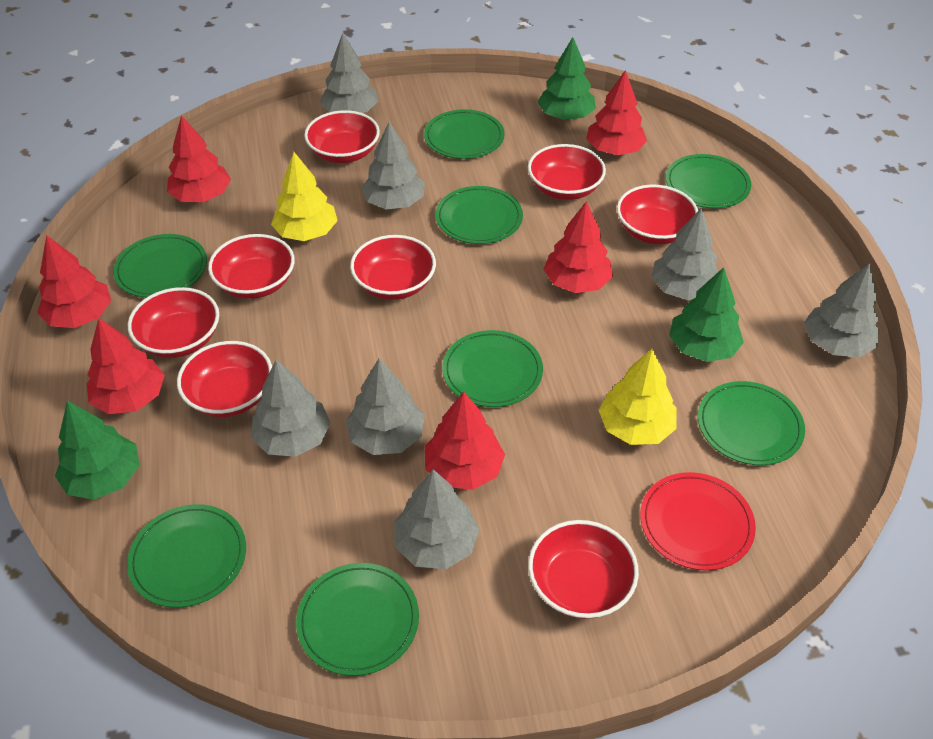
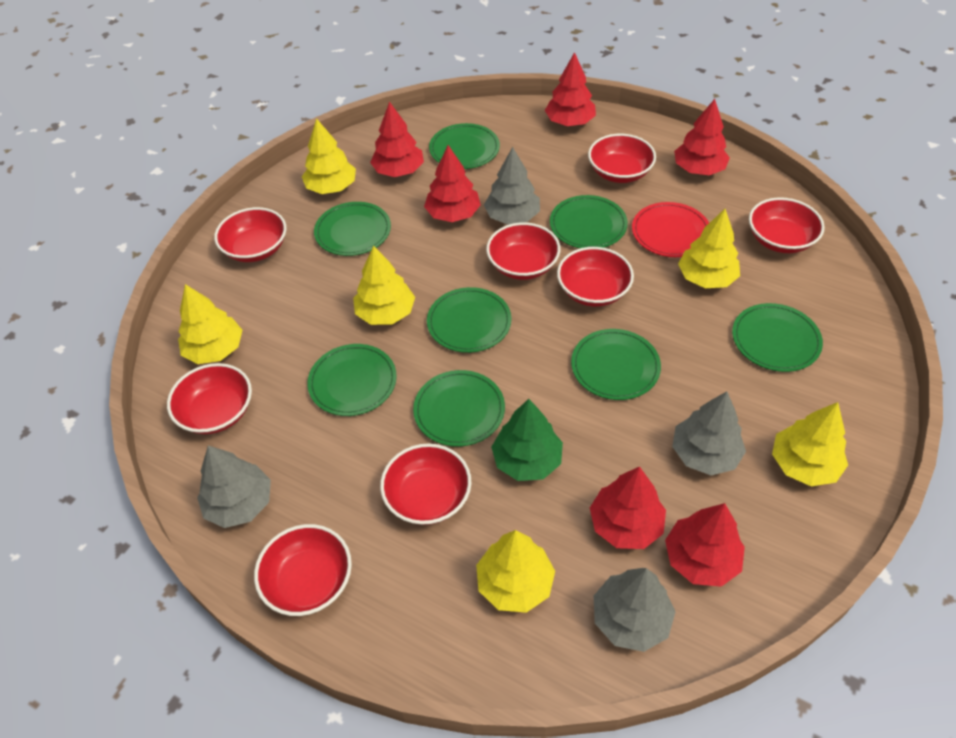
green tree: 3 -> 1
grey tree: 7 -> 4
yellow tree: 2 -> 6

